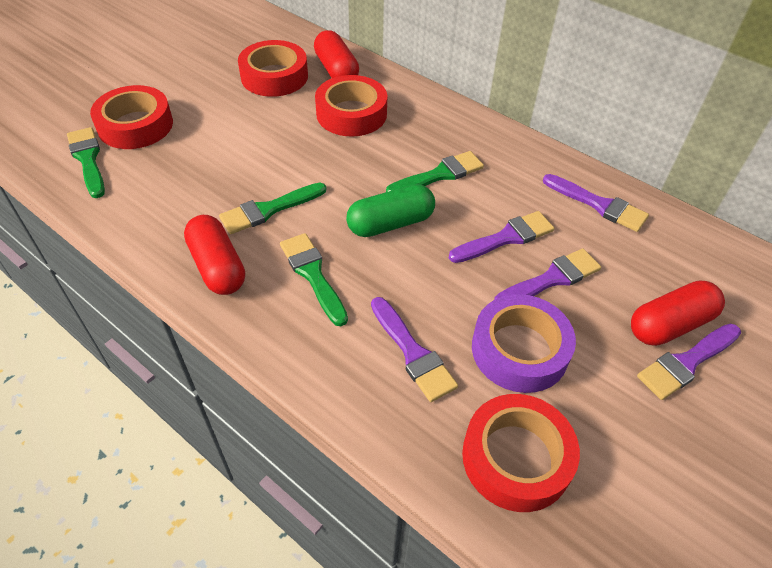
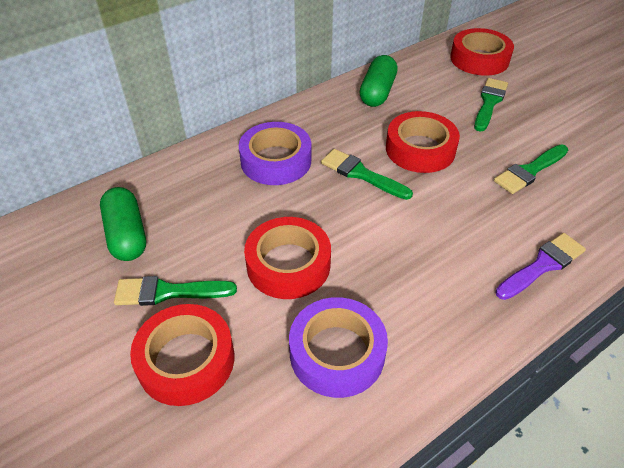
green capsule: 1 -> 2
purple brush: 5 -> 1
purple tape: 1 -> 2
red capsule: 3 -> 0

